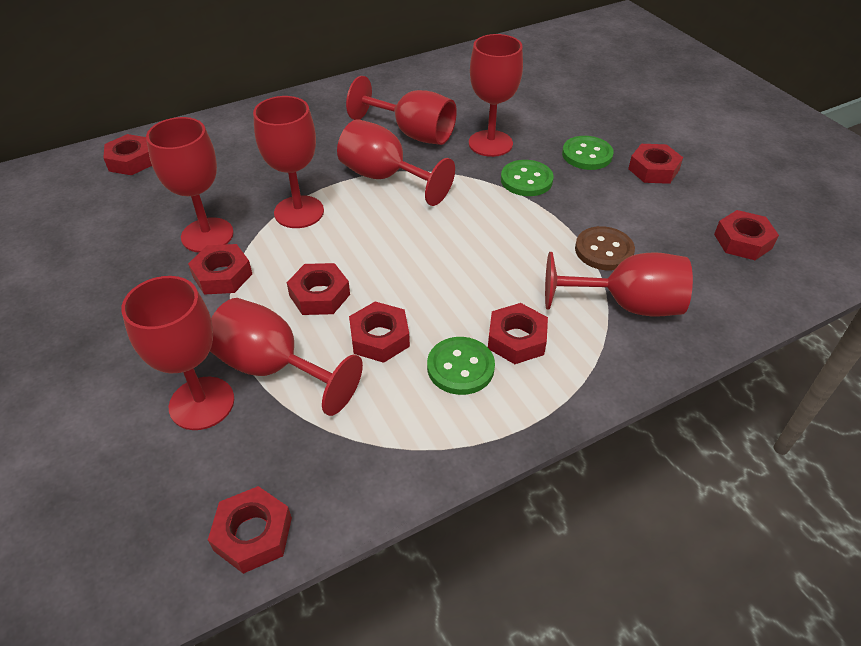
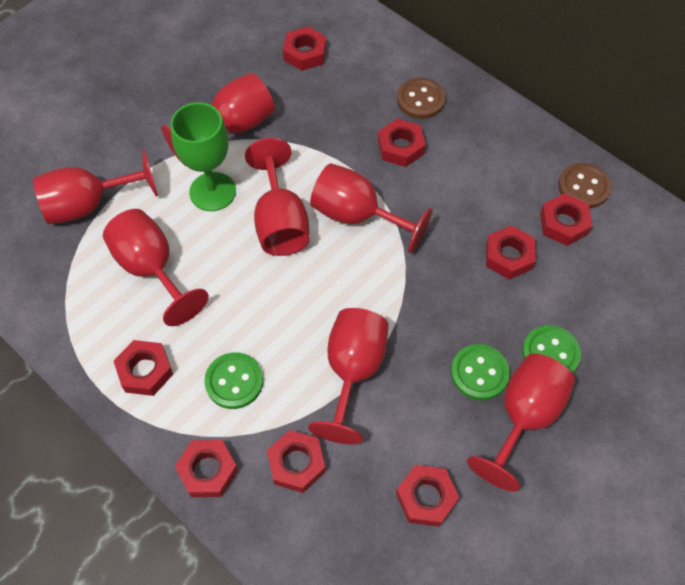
brown button: 1 -> 2
green goblet: 0 -> 1
red goblet: 8 -> 7

